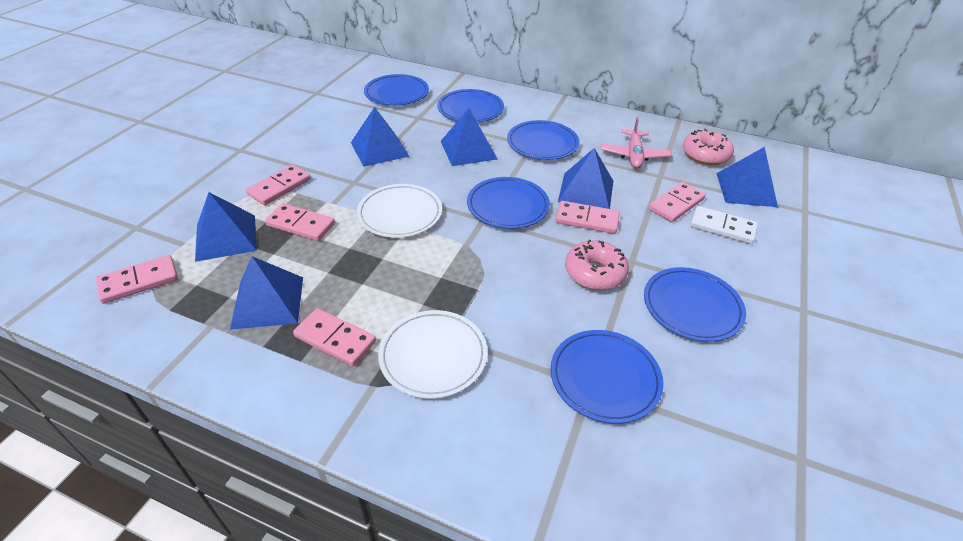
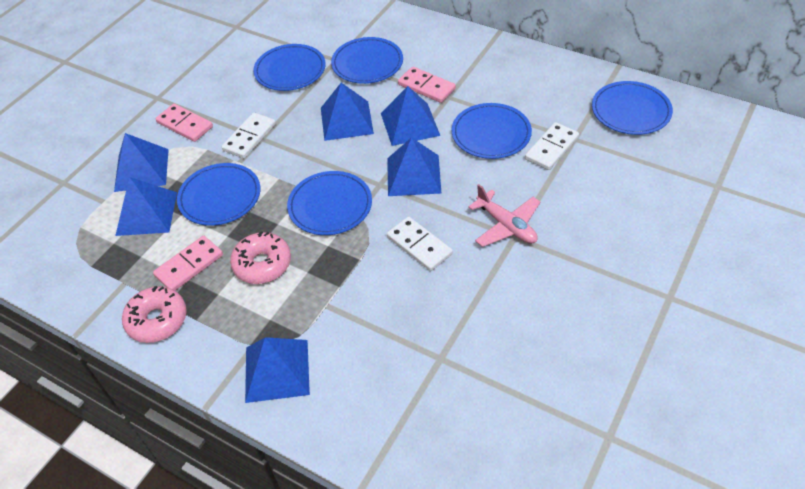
pink domino: 6 -> 3
white domino: 1 -> 3
white plate: 2 -> 0

